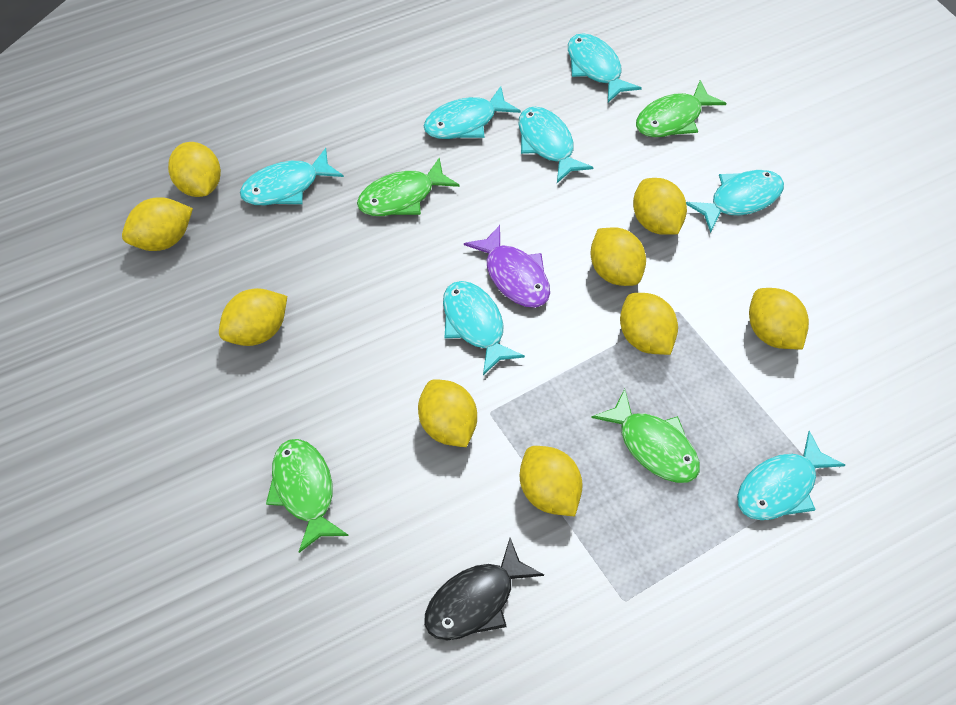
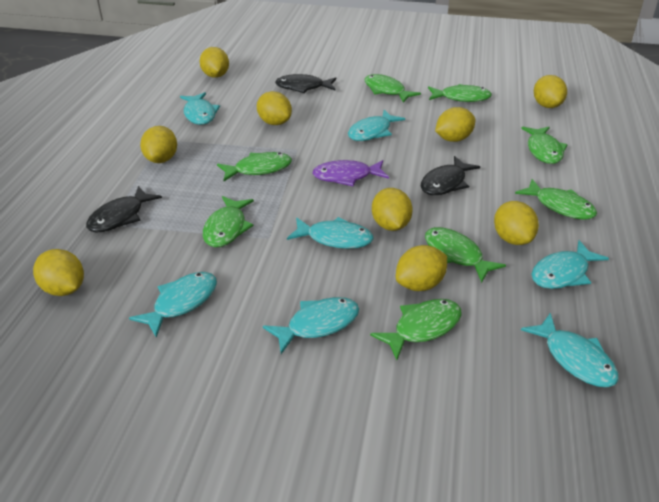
black fish: 1 -> 3
green fish: 4 -> 8

